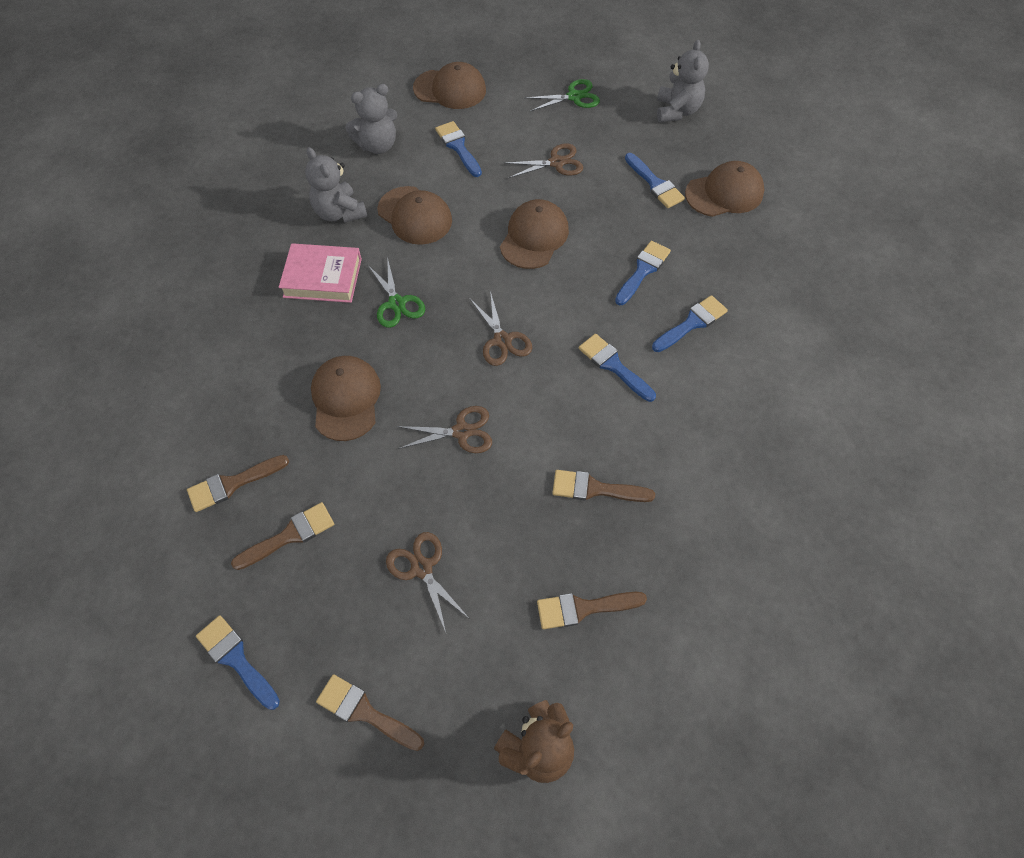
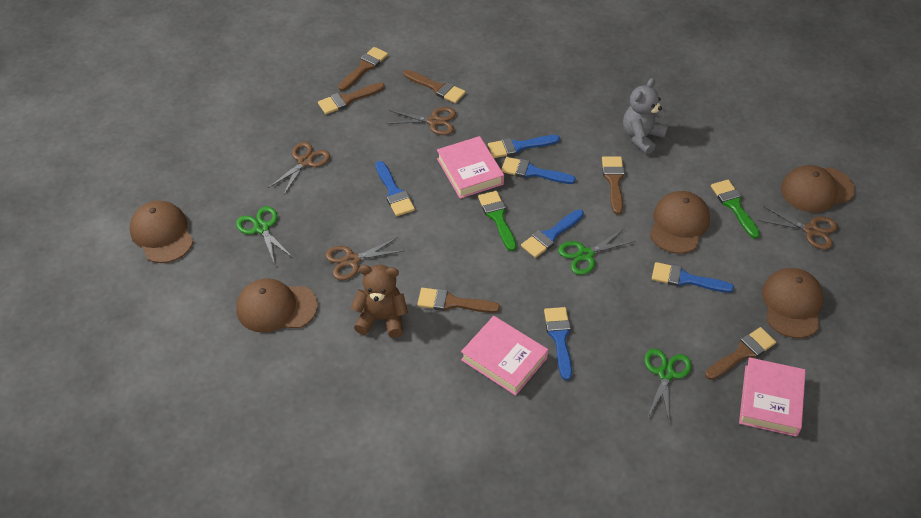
brown brush: 5 -> 6
green brush: 0 -> 2
green scissors: 2 -> 3
grey teddy bear: 3 -> 1
pink book: 1 -> 3

